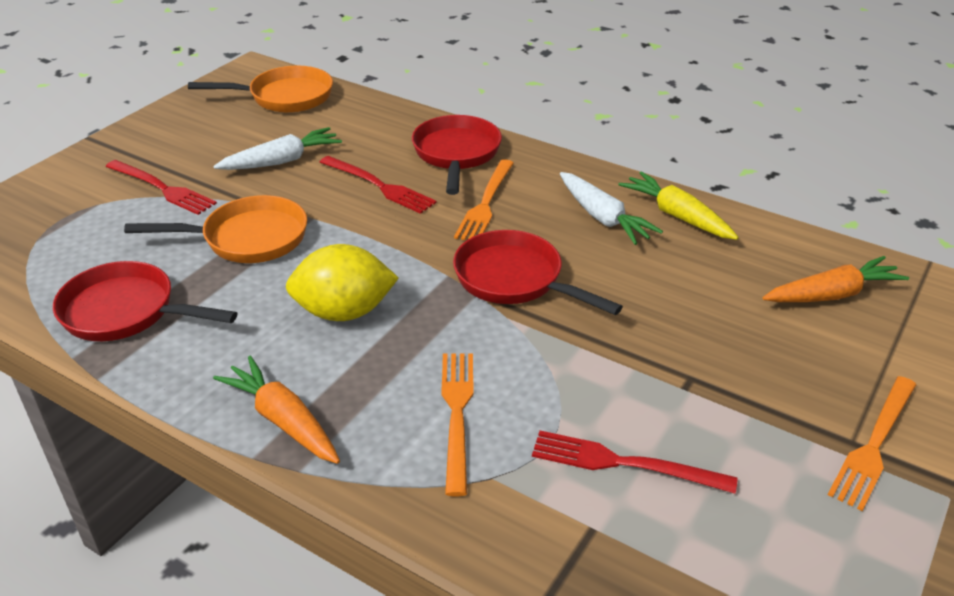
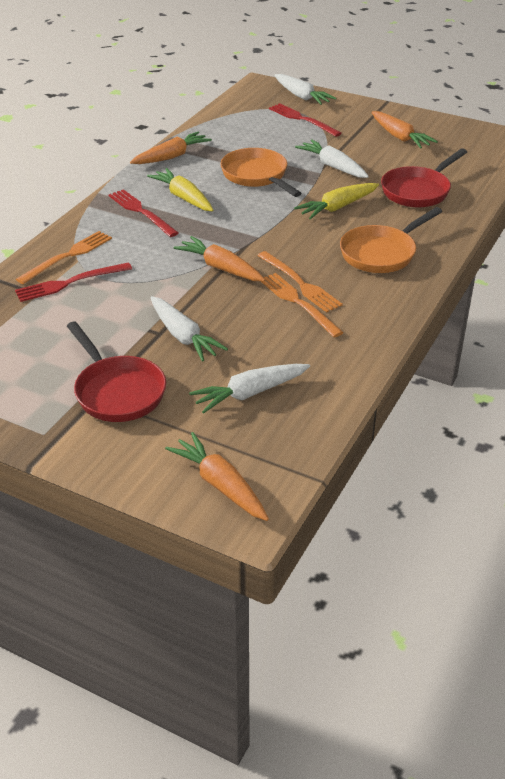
orange carrot: 2 -> 4
red pan: 3 -> 2
white carrot: 2 -> 4
yellow carrot: 1 -> 2
yellow lemon: 1 -> 0

